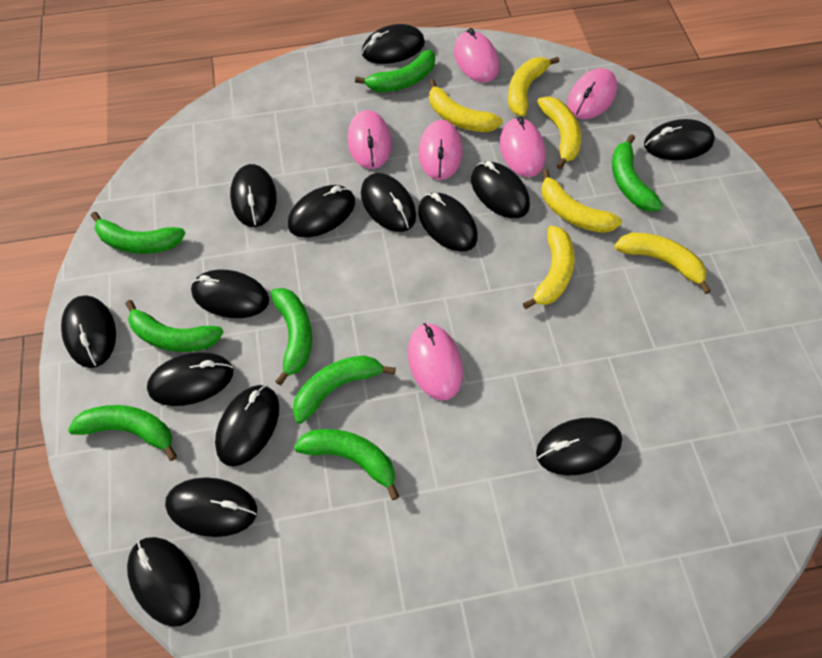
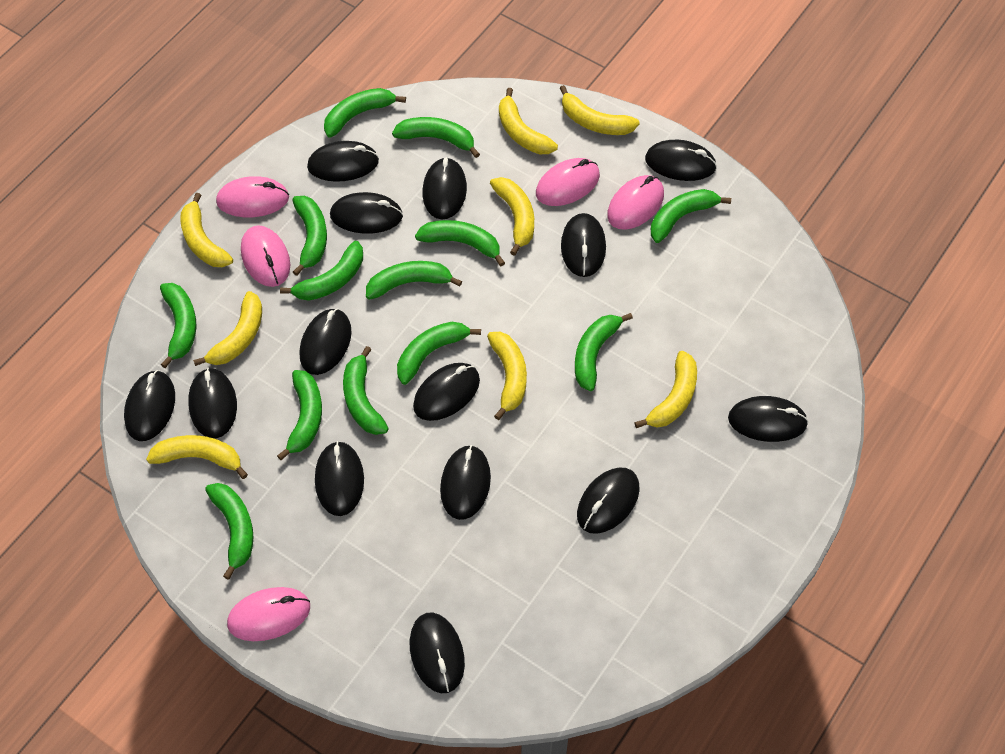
green banana: 8 -> 13
pink mouse: 6 -> 5
yellow banana: 6 -> 8

